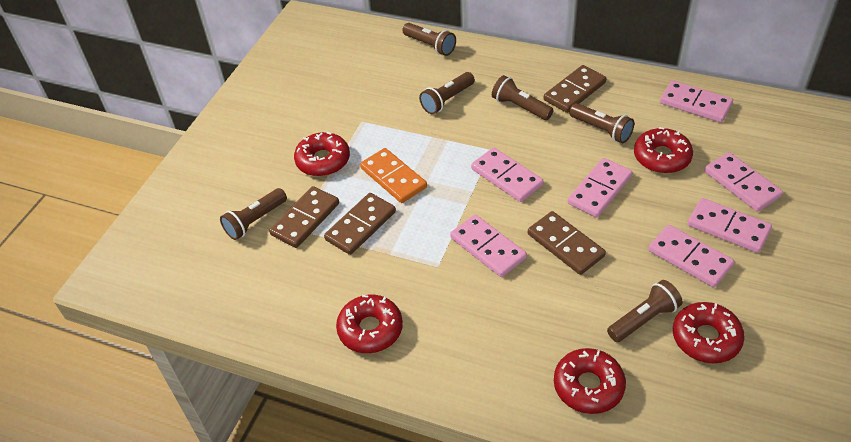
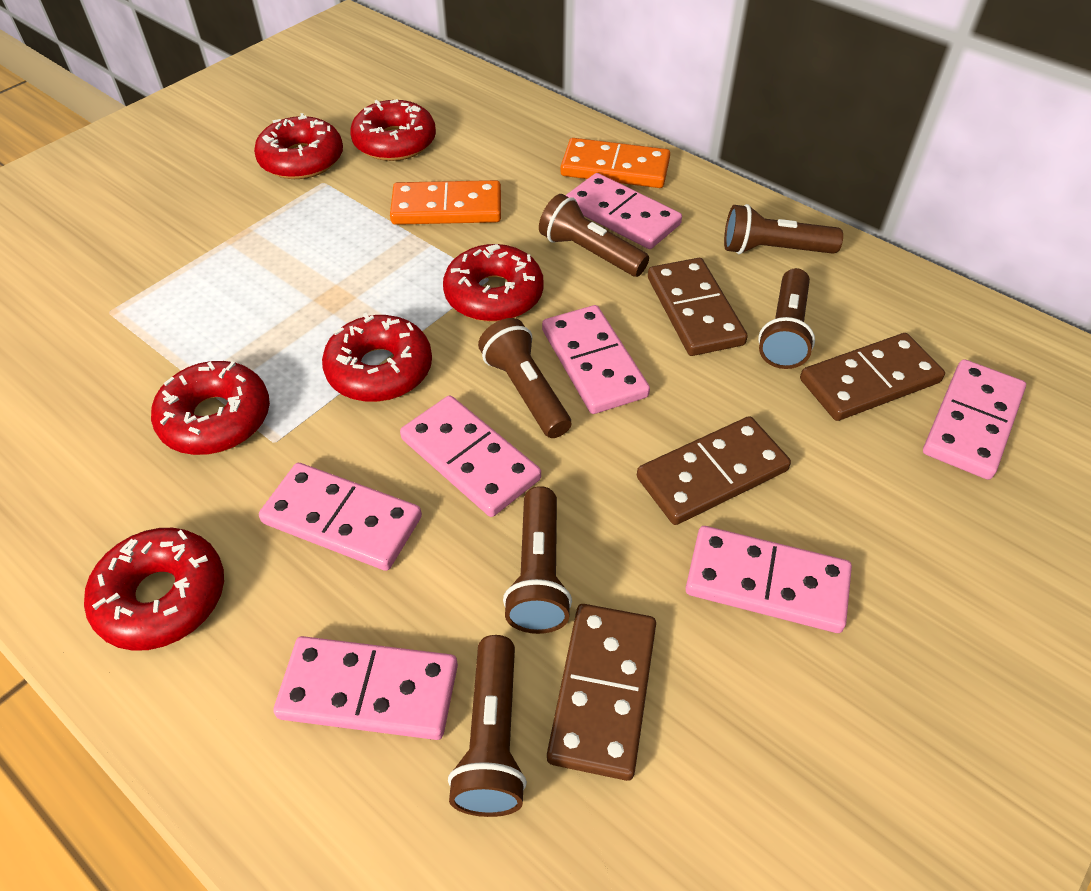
orange domino: 1 -> 2
red donut: 5 -> 6

